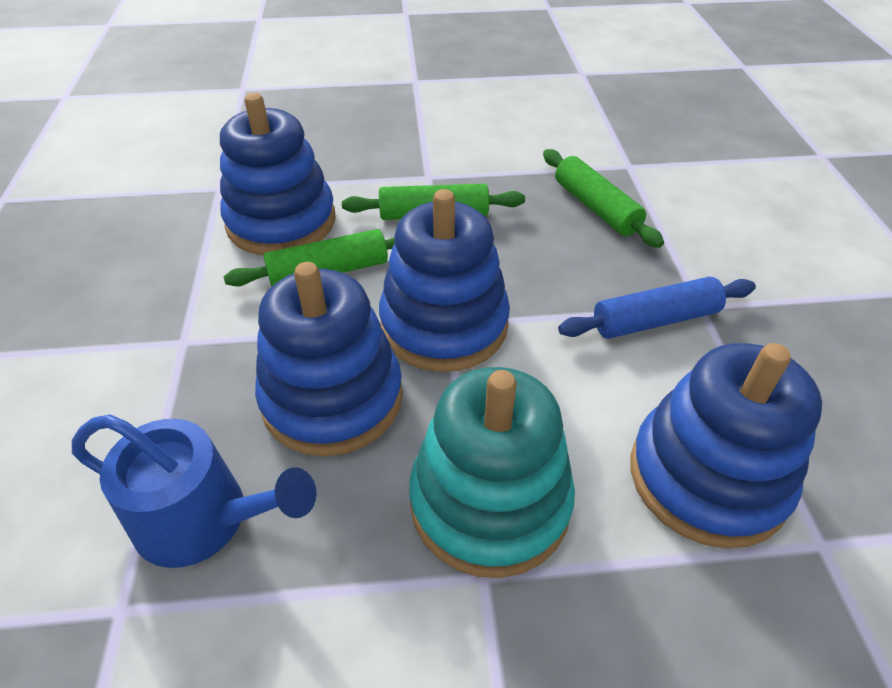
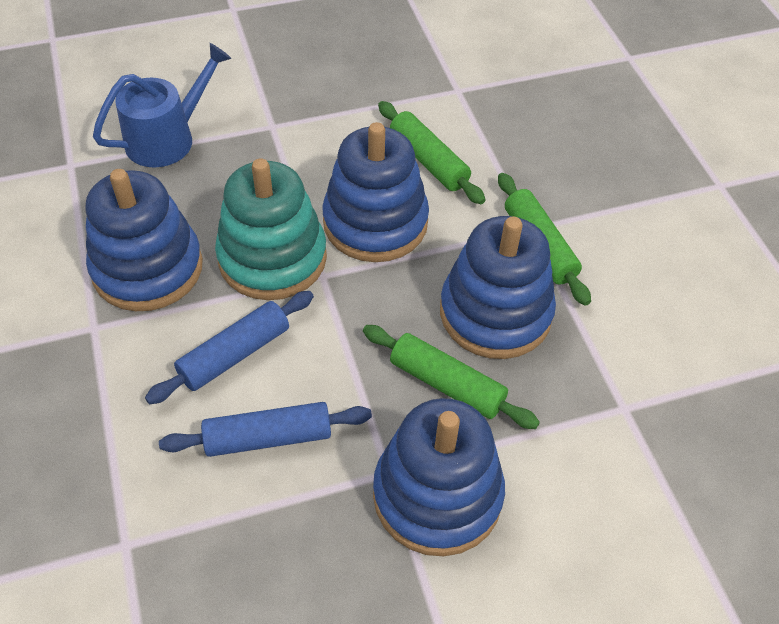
blue rolling pin: 1 -> 2

